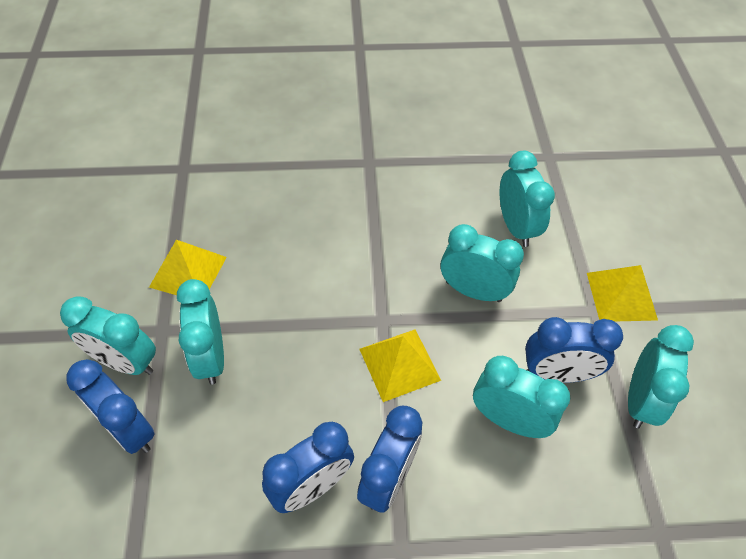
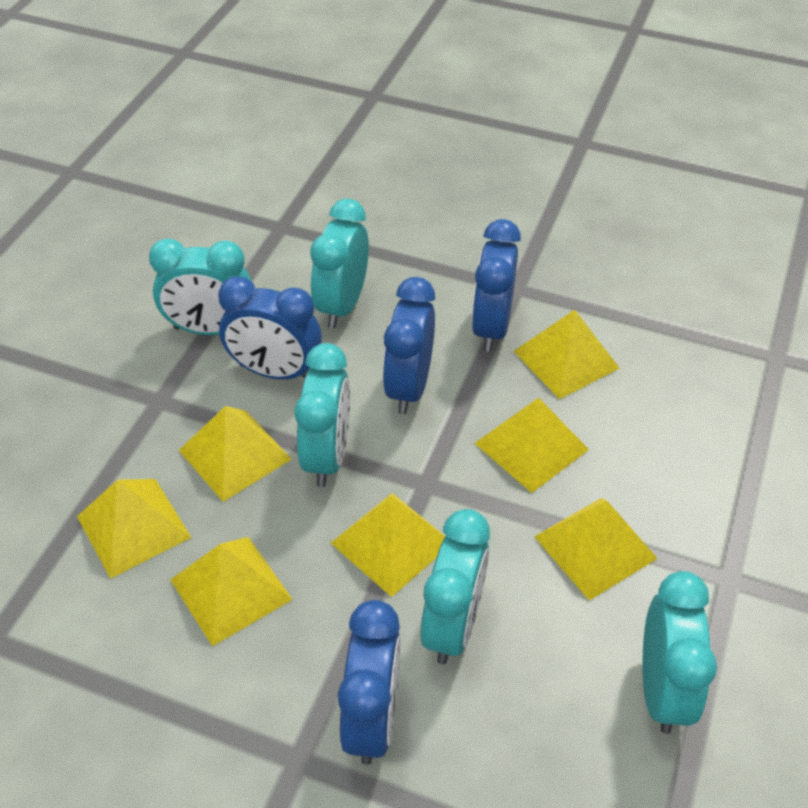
turquoise clock: 6 -> 5
yellow pyramid: 3 -> 7

